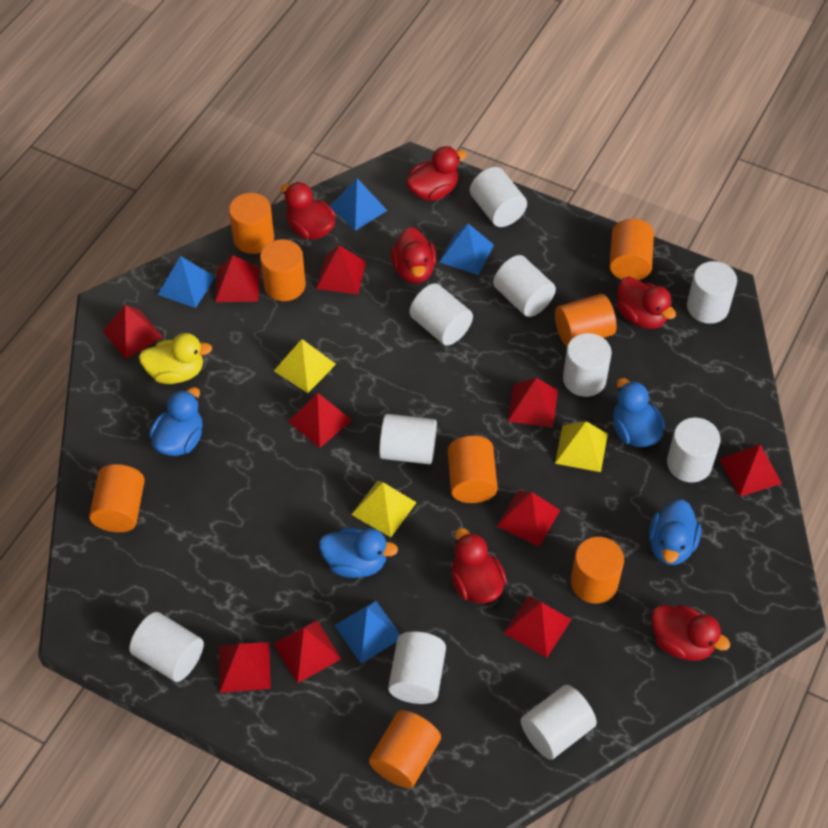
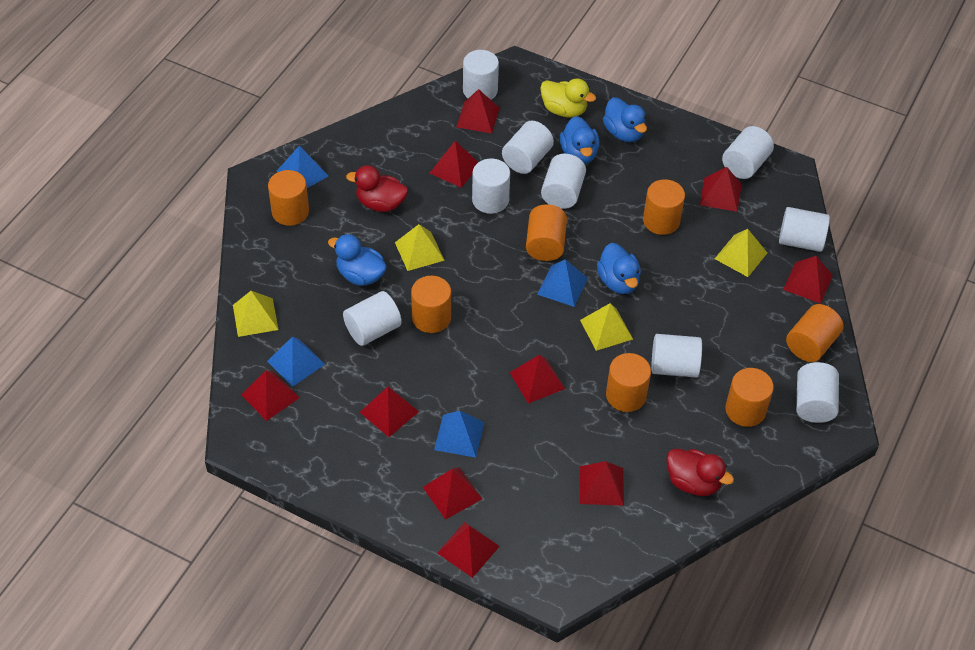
orange cylinder: 8 -> 7
red duck: 6 -> 2
white cylinder: 10 -> 9
yellow pyramid: 3 -> 4

